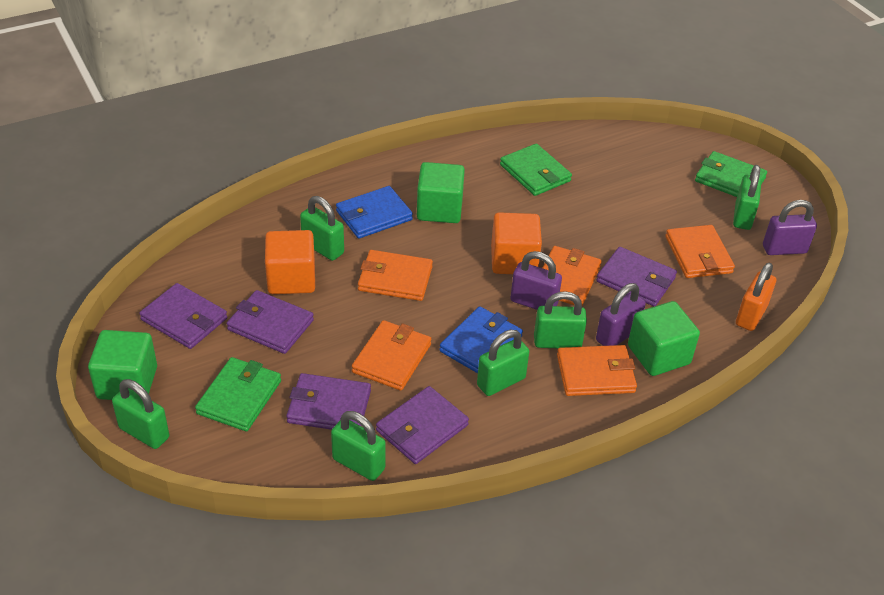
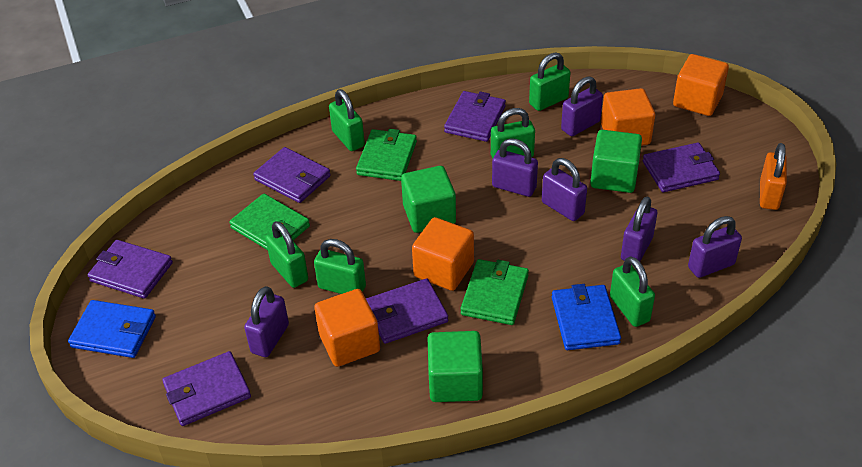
orange cube: 2 -> 4
orange wallet: 5 -> 0
purple padlock: 3 -> 6
purple wallet: 5 -> 6

